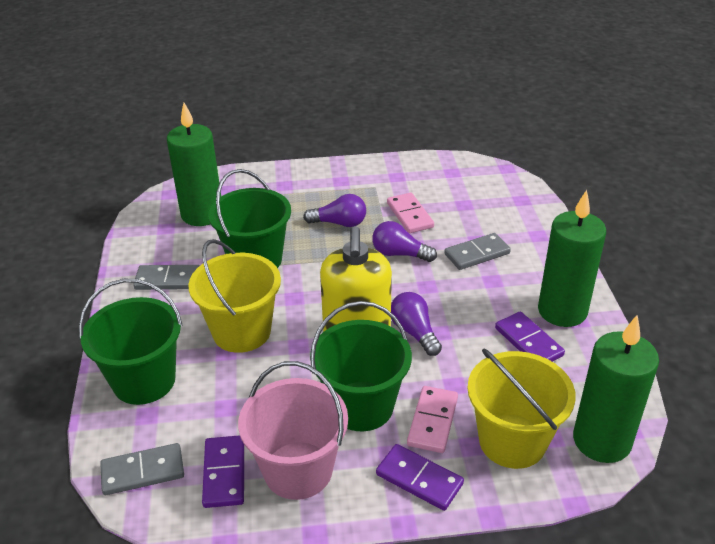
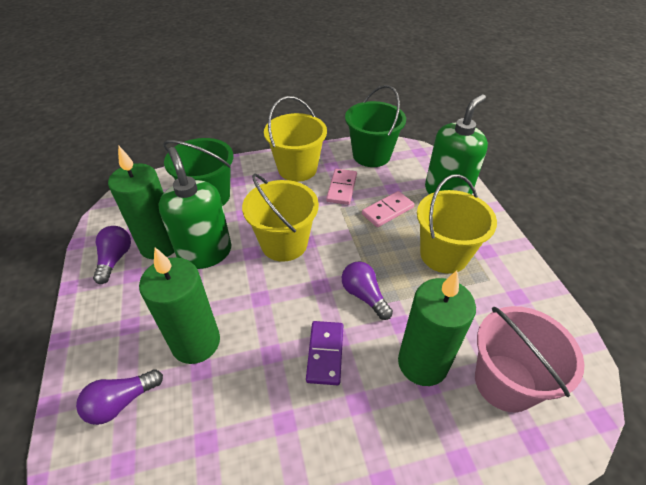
green bucket: 3 -> 2
green soap dispenser: 0 -> 2
grey domino: 3 -> 0
purple domino: 3 -> 1
yellow bucket: 2 -> 3
yellow soap dispenser: 1 -> 0

